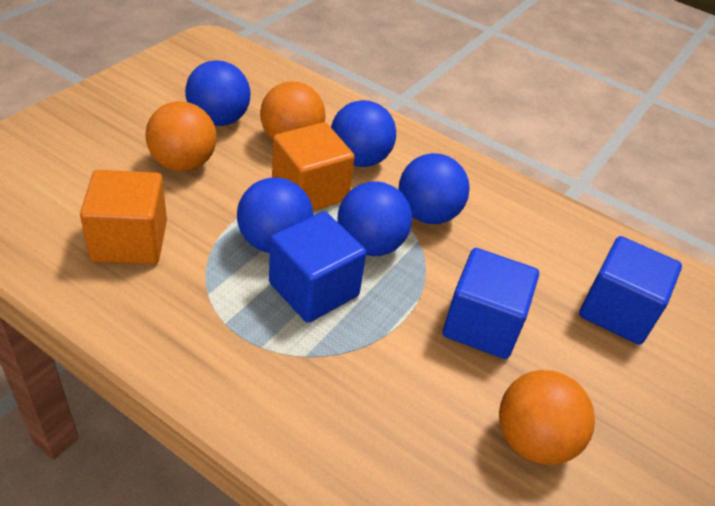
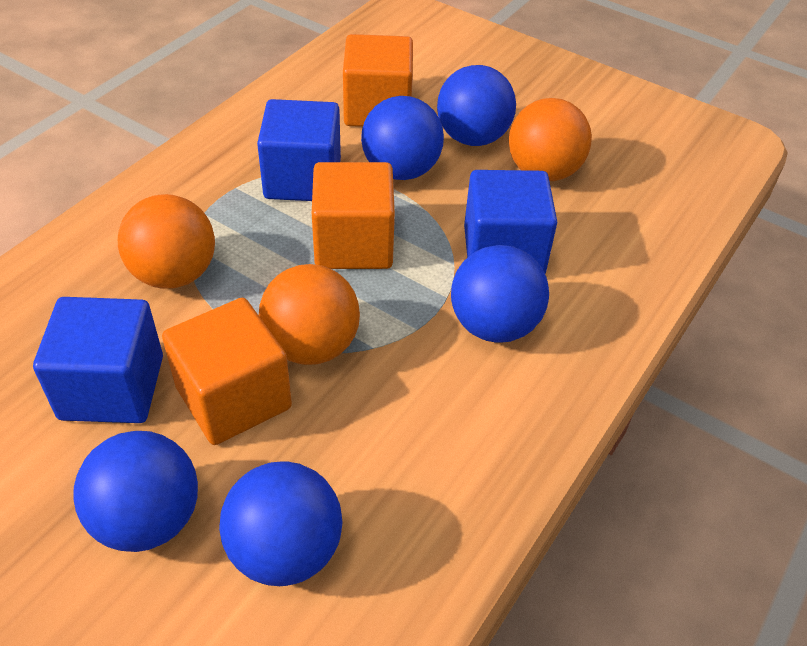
orange cube: 2 -> 3

